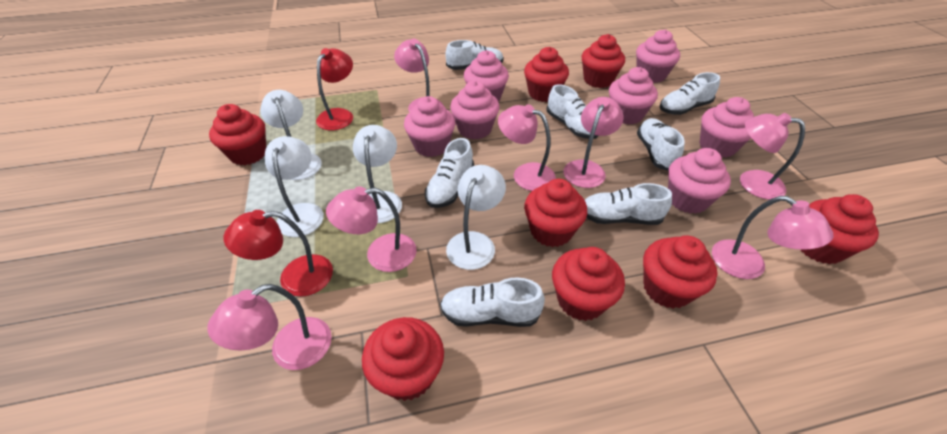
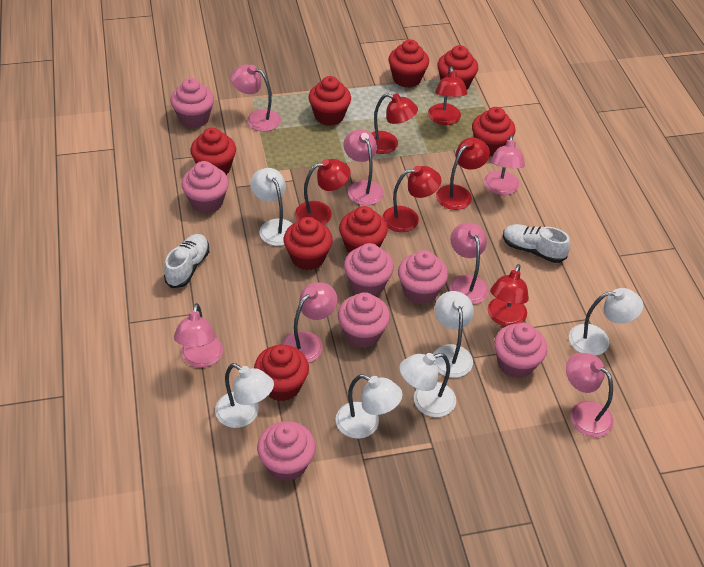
red lamp: 2 -> 6
white lamp: 4 -> 6
white shoe: 7 -> 2

